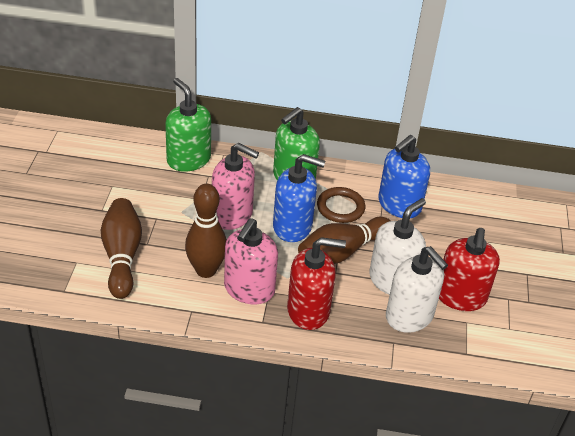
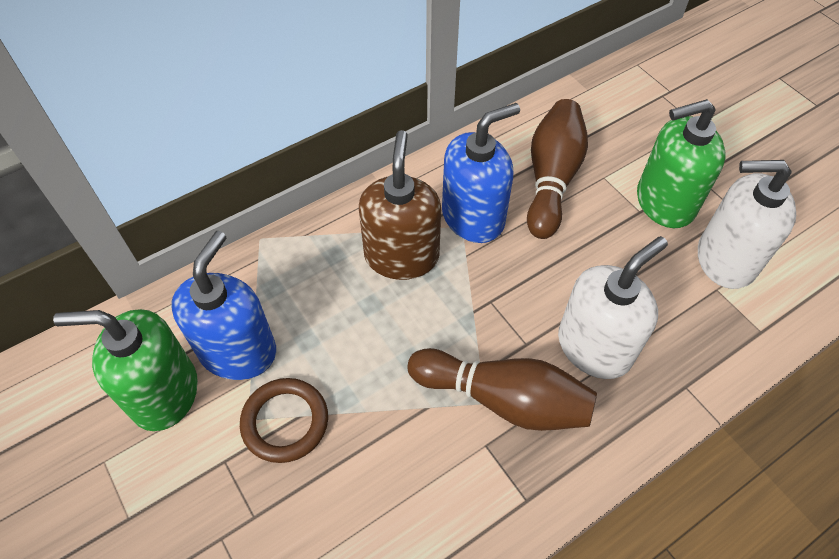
brown bowling pin: 3 -> 2
brown soap dispenser: 0 -> 1
pink soap dispenser: 2 -> 0
red soap dispenser: 2 -> 0

